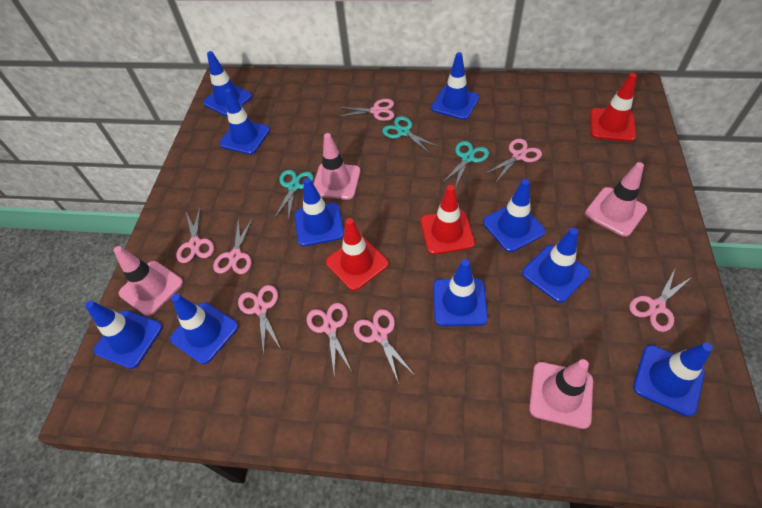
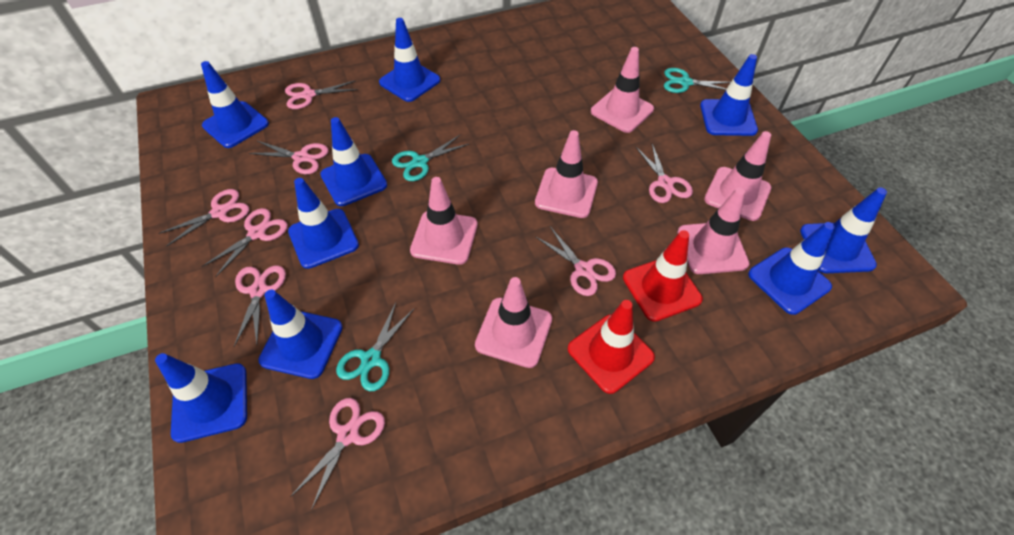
blue traffic cone: 10 -> 9
pink traffic cone: 4 -> 6
red traffic cone: 3 -> 2

